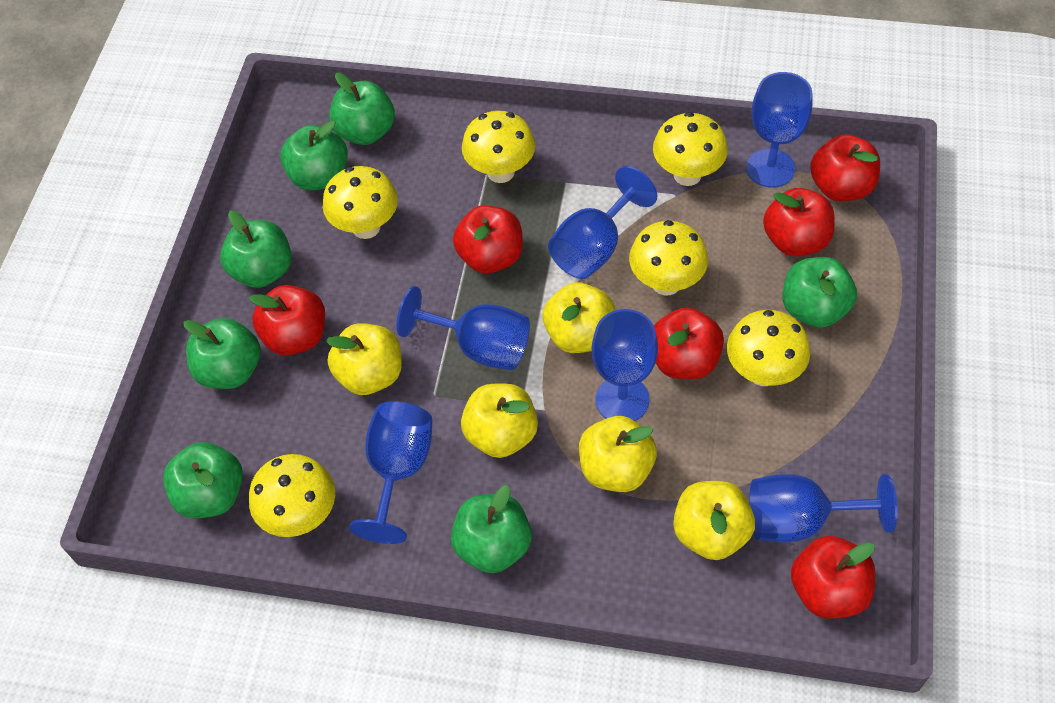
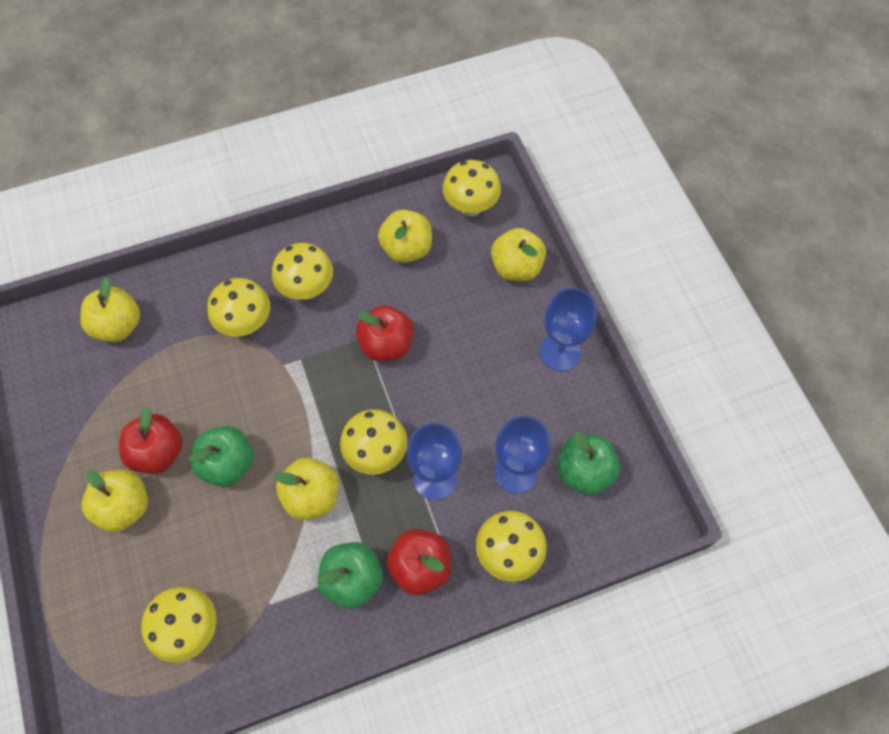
blue goblet: 6 -> 3
green apple: 7 -> 3
red apple: 6 -> 3

